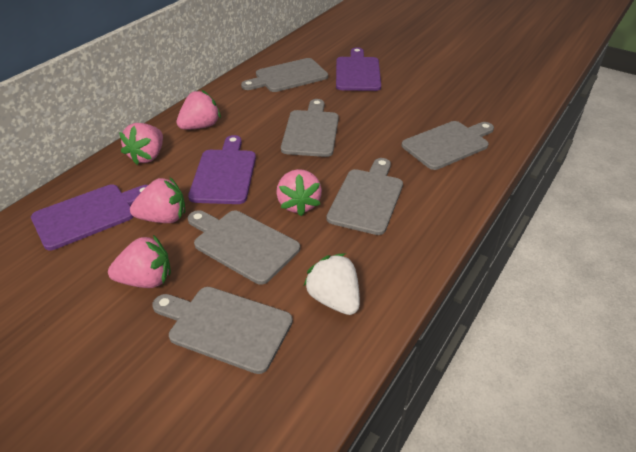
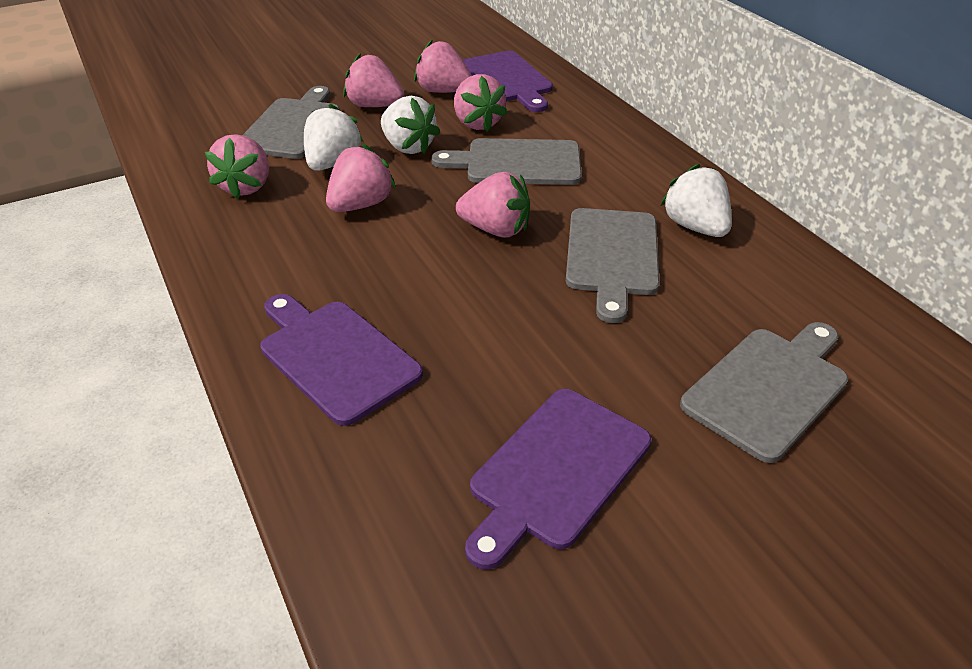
grey cutting board: 6 -> 4
pink strawberry: 5 -> 6
white strawberry: 1 -> 3

